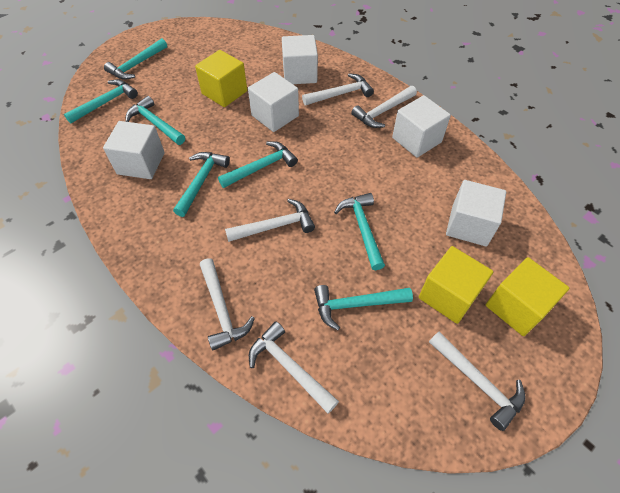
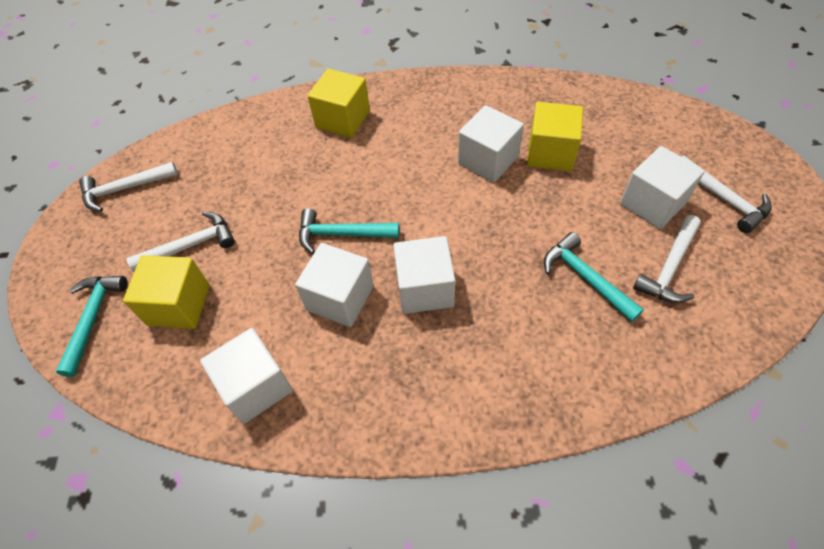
turquoise hammer: 7 -> 3
white hammer: 6 -> 4

